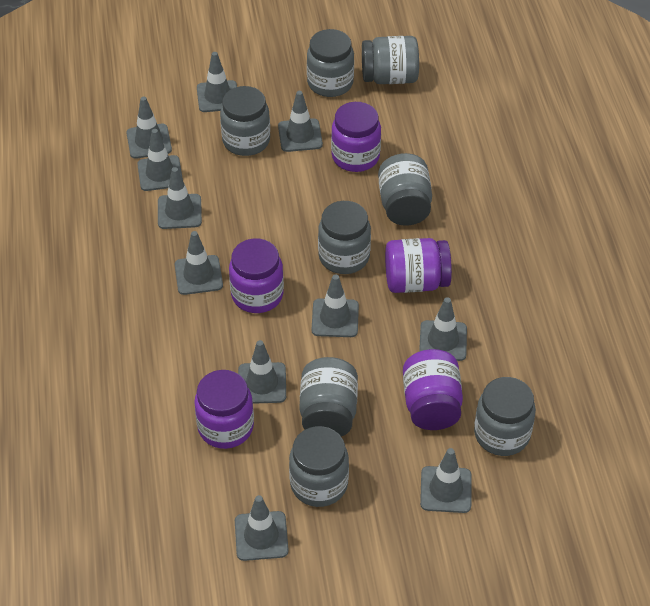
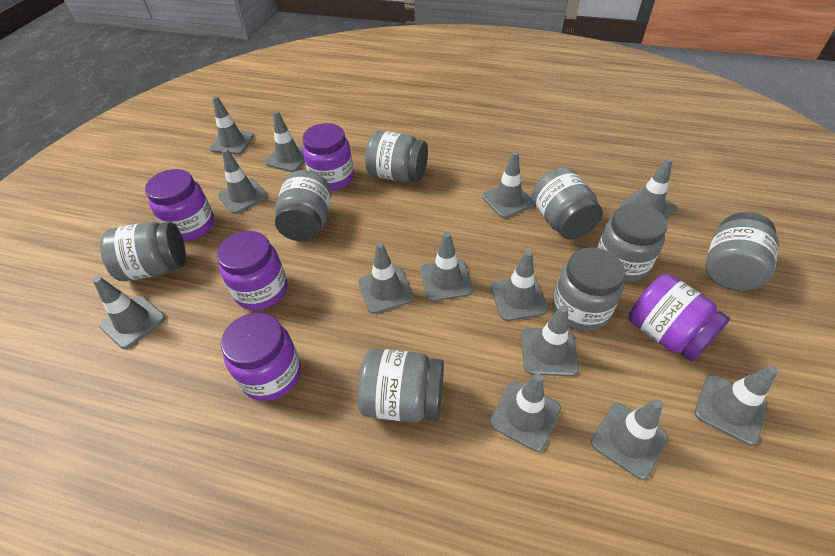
grey traffic cone: 11 -> 13

